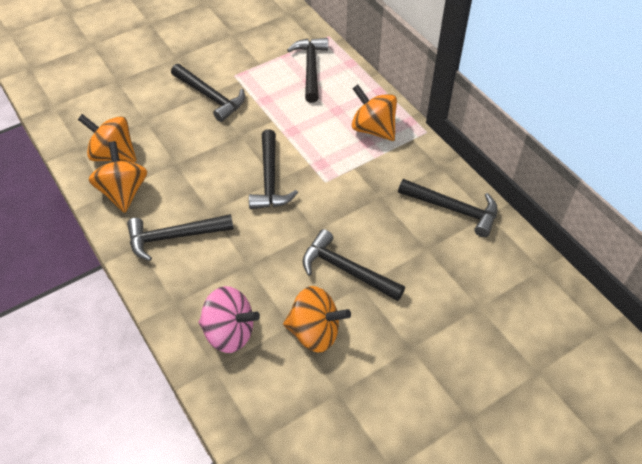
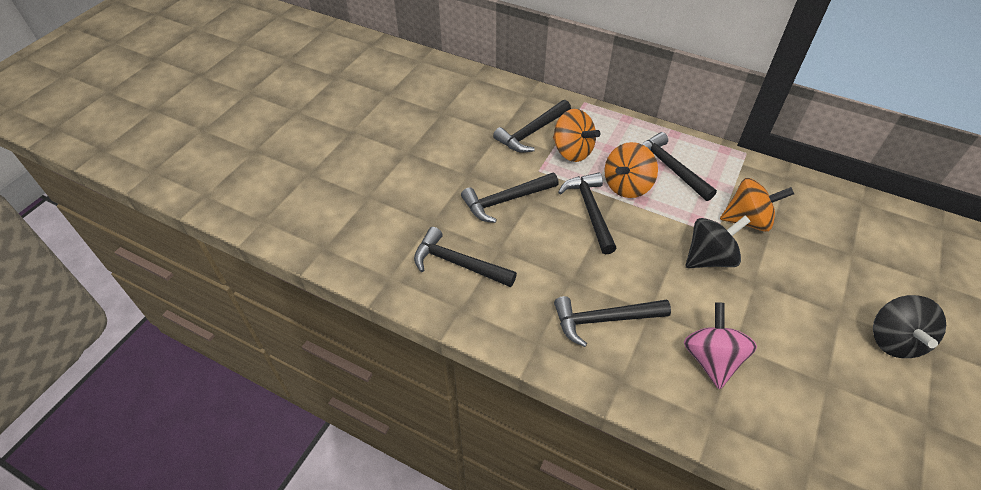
black spinning top: 0 -> 2
orange spinning top: 4 -> 3

